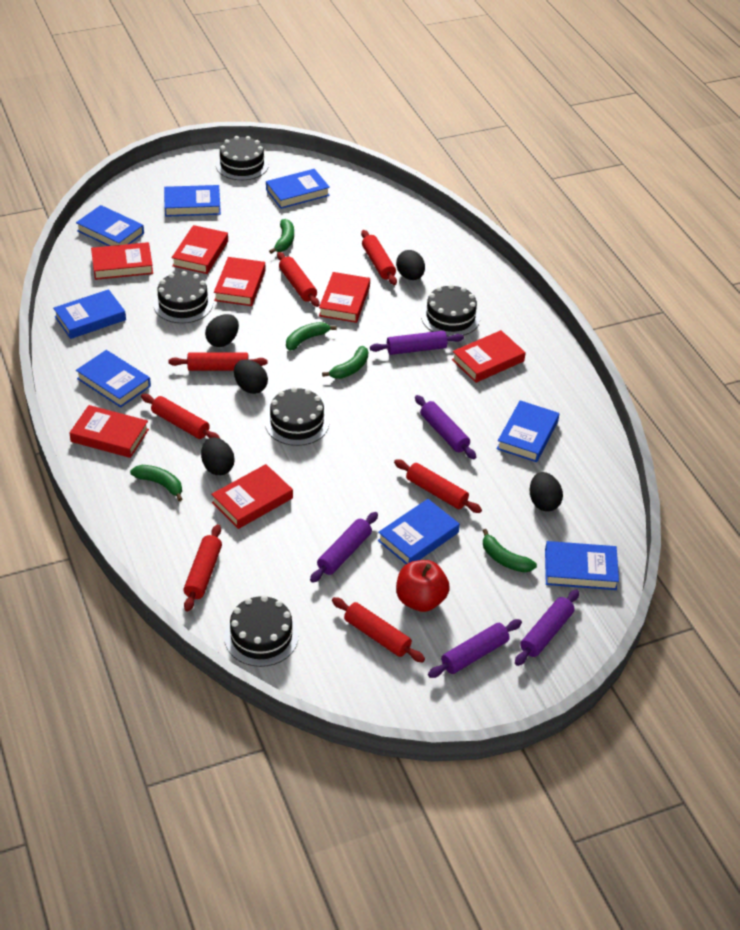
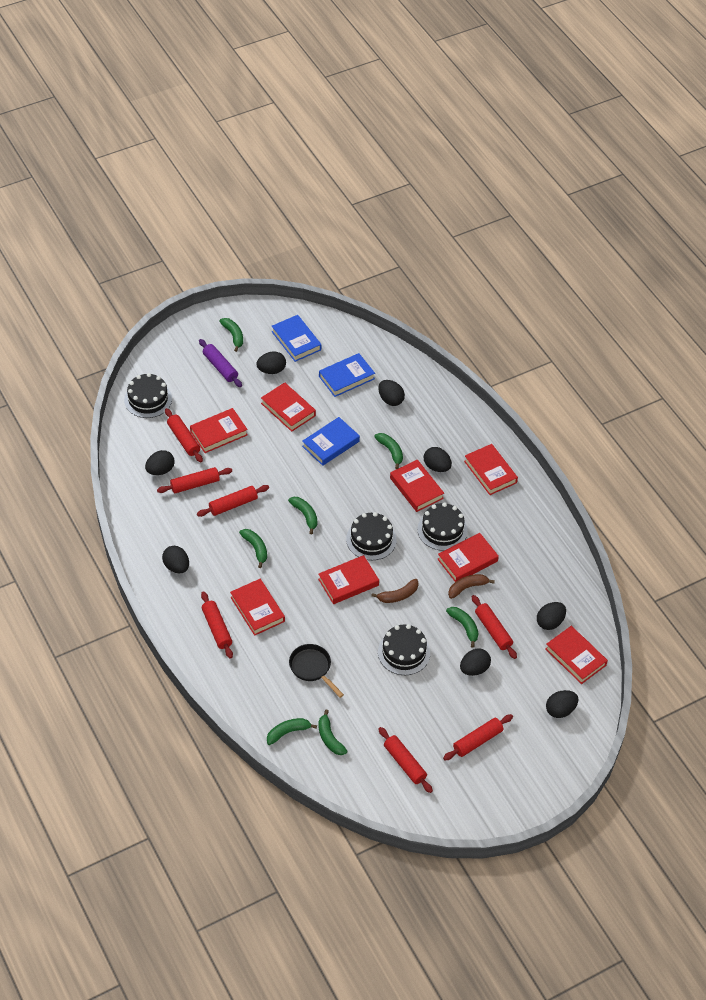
black cake: 5 -> 4
black egg: 5 -> 8
black pan: 0 -> 1
blue book: 8 -> 3
brown banana: 0 -> 2
green banana: 5 -> 7
purple rolling pin: 5 -> 1
red apple: 1 -> 0
red book: 7 -> 8

